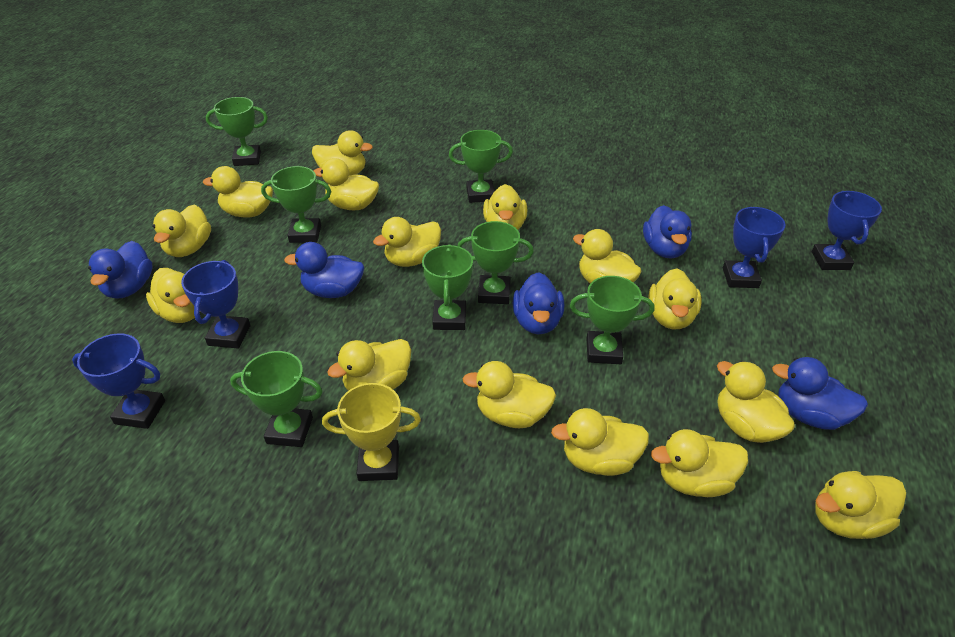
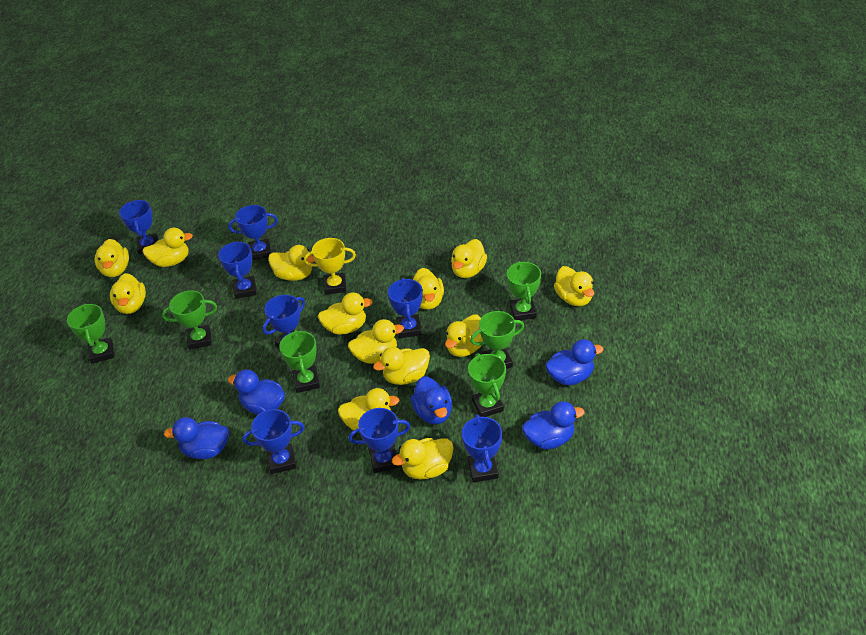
blue trophy: 4 -> 8
green trophy: 7 -> 6
yellow duck: 15 -> 13

